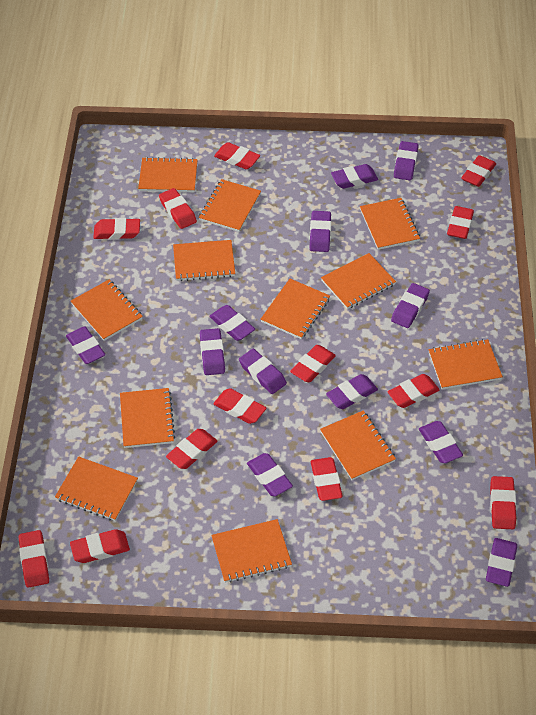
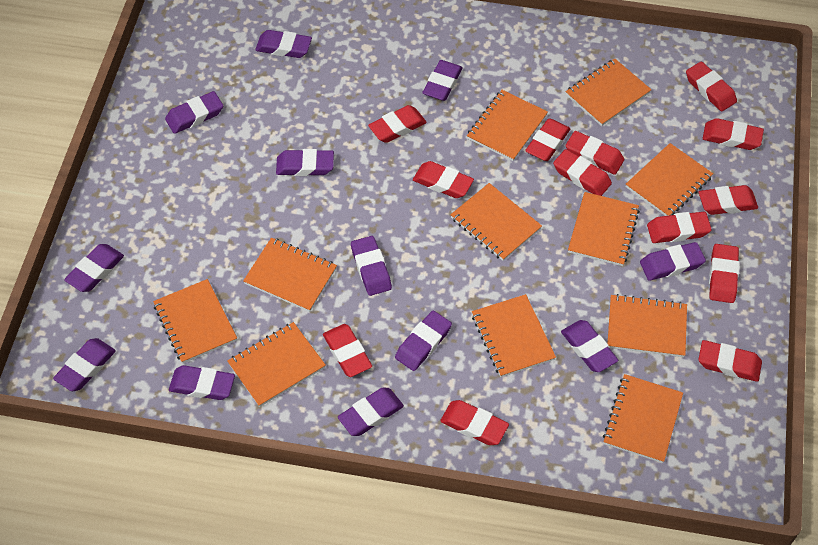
orange notebook: 12 -> 11

